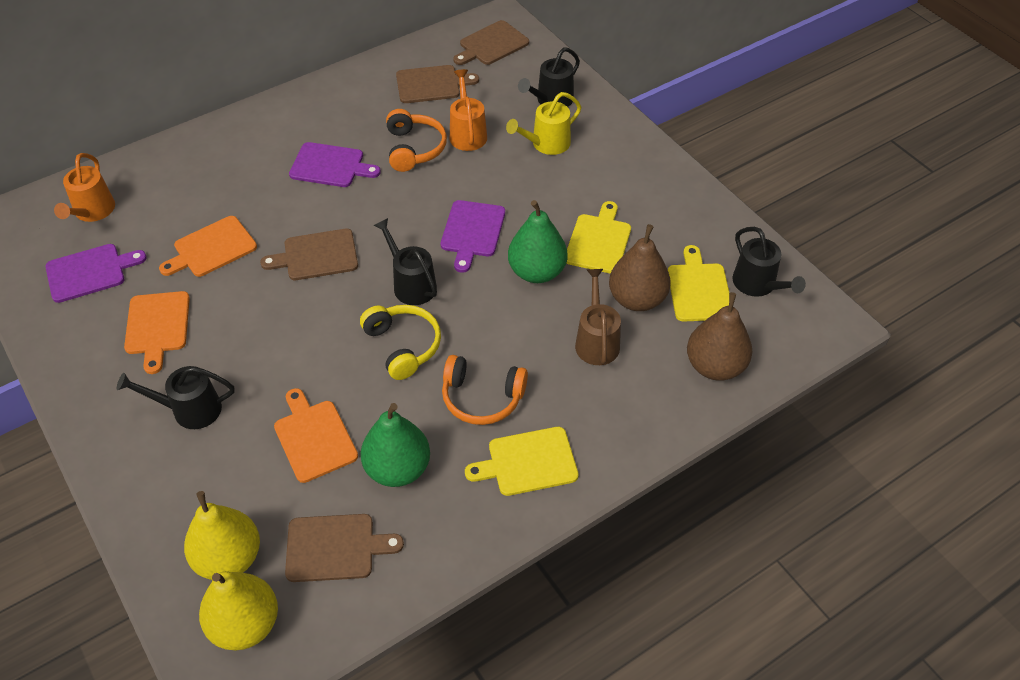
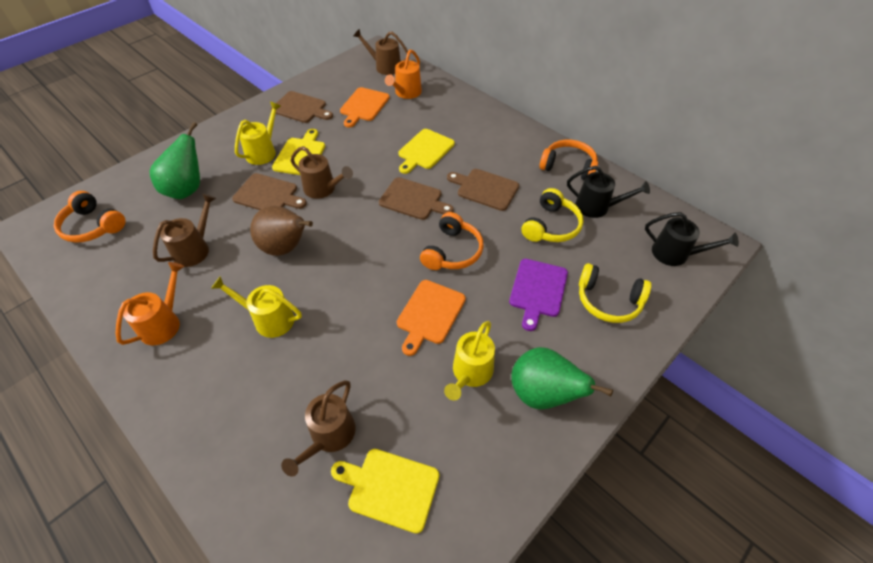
black watering can: 4 -> 2
brown pear: 2 -> 1
brown watering can: 1 -> 4
orange cutting board: 3 -> 2
orange headphones: 2 -> 3
purple cutting board: 3 -> 1
yellow headphones: 1 -> 2
yellow pear: 2 -> 0
yellow watering can: 1 -> 3

